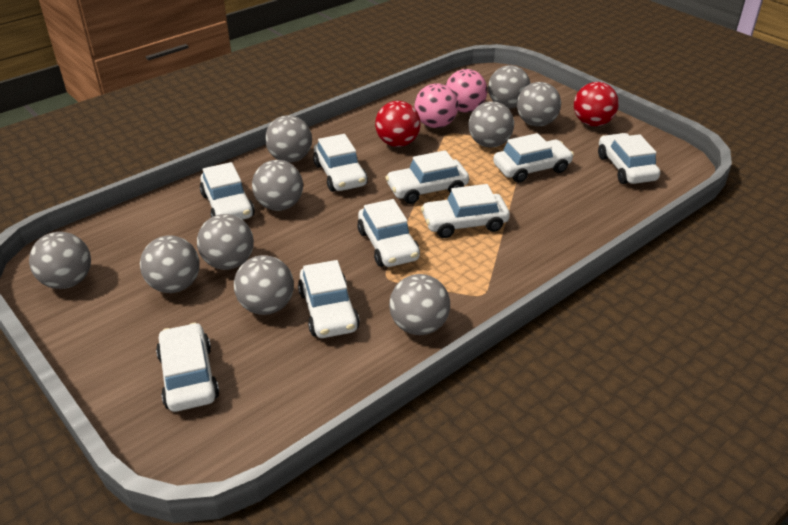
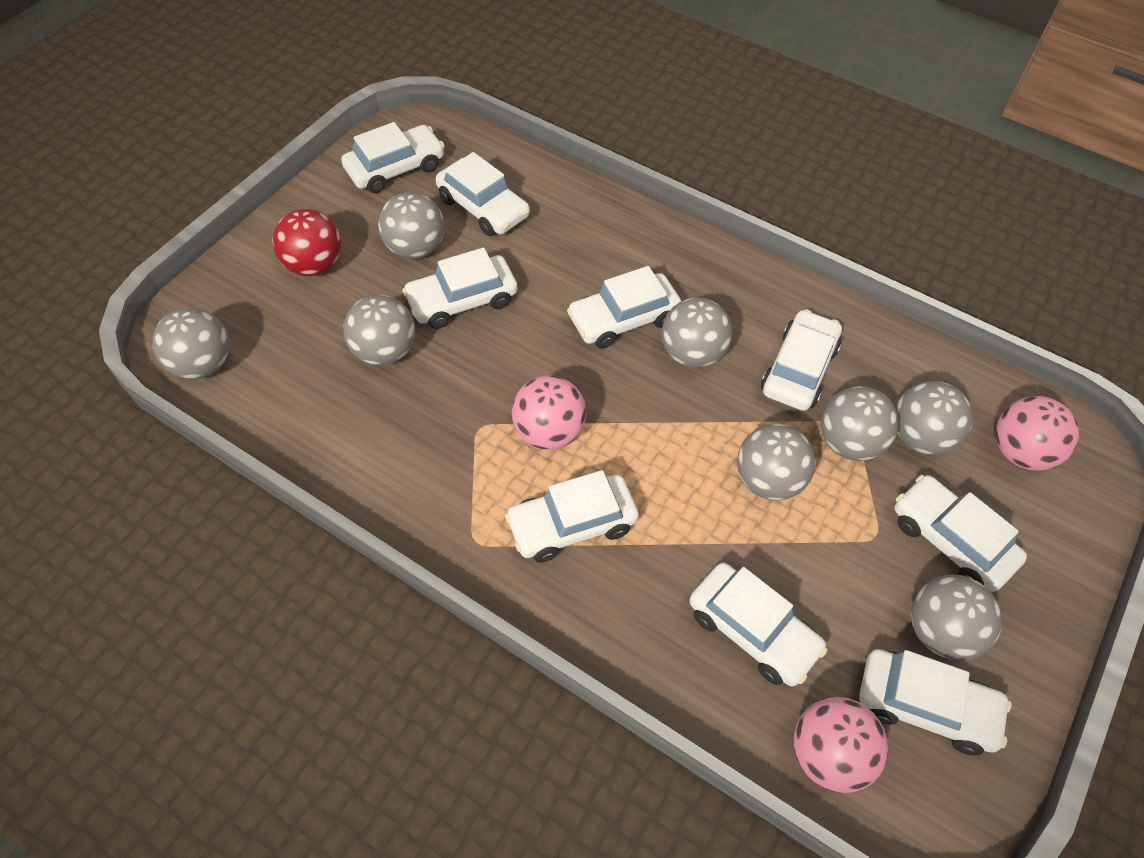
grey ball: 10 -> 8
pink ball: 2 -> 3
red ball: 2 -> 1

